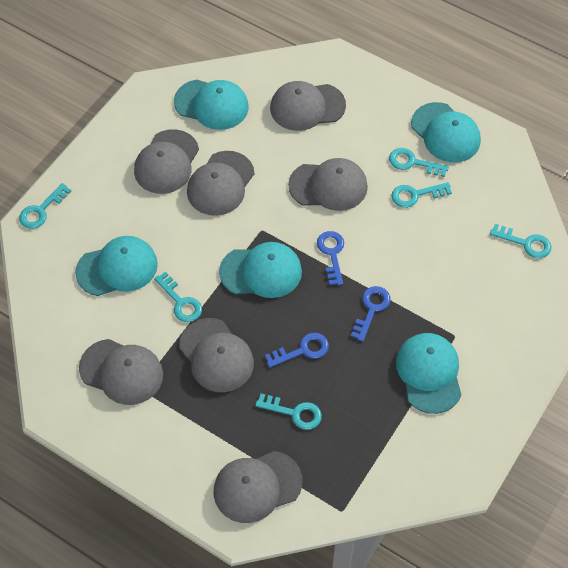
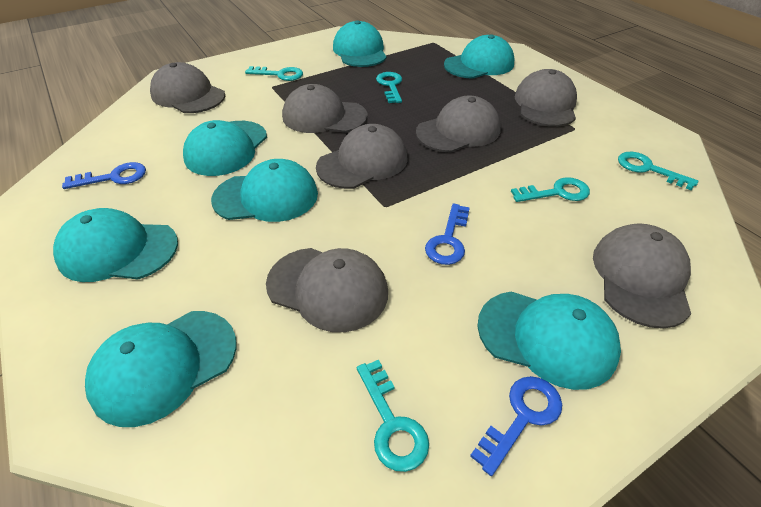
turquoise cap: 5 -> 7
turquoise key: 6 -> 5

